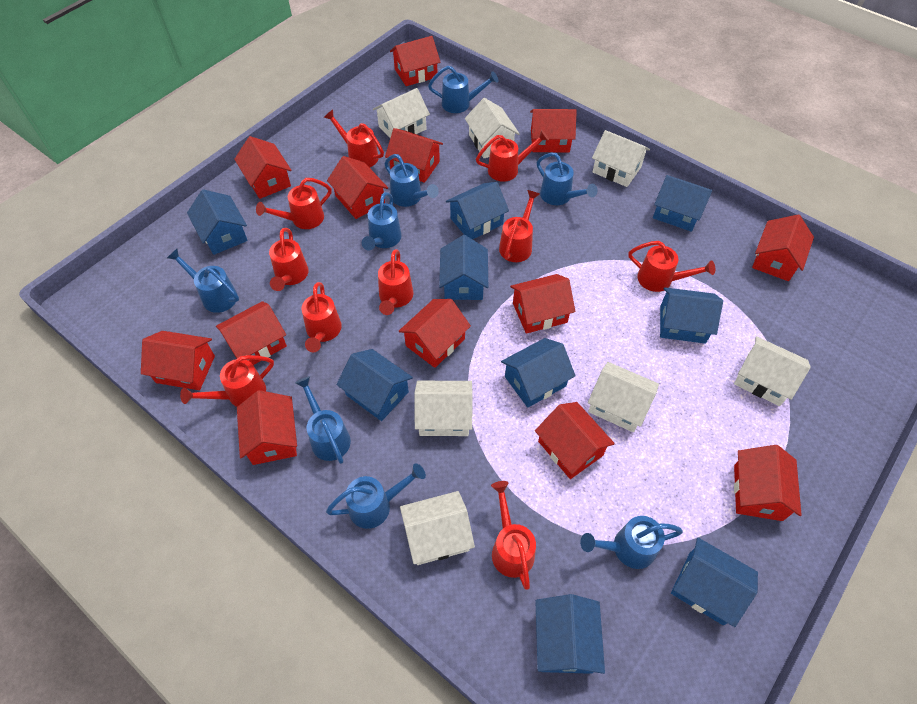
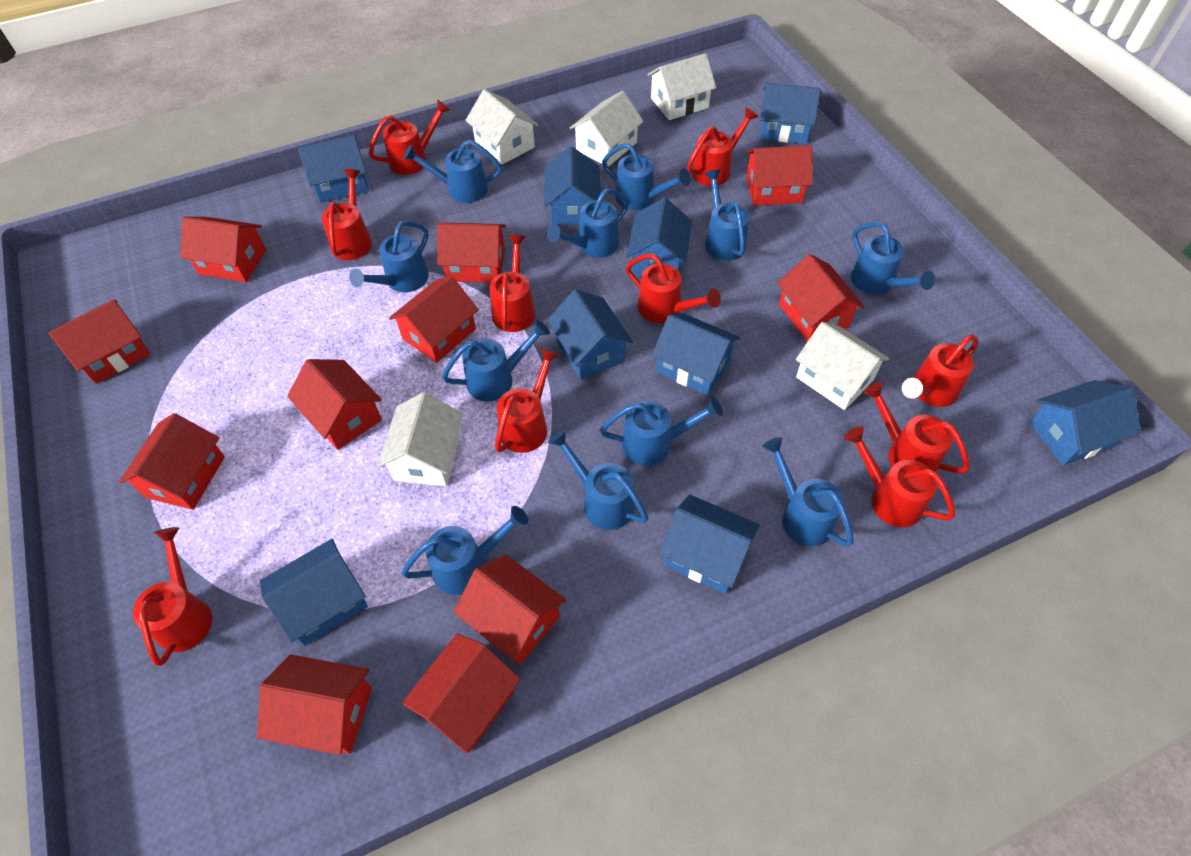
blue watering can: 8 -> 11
red house: 13 -> 11
white house: 7 -> 5

